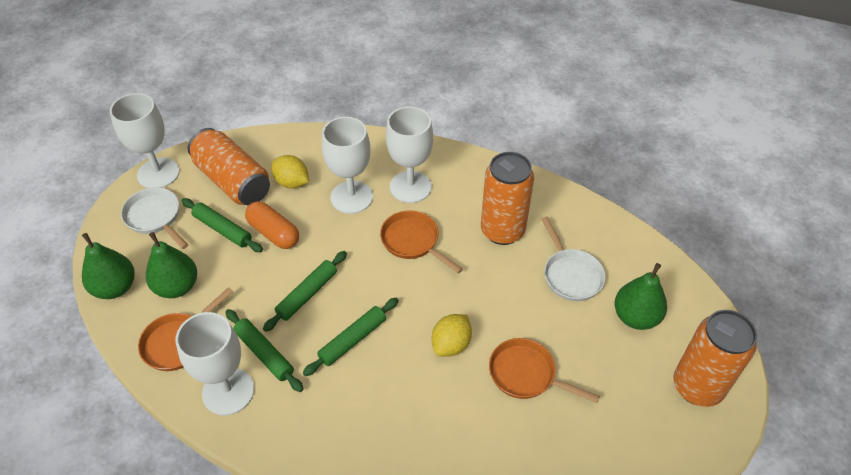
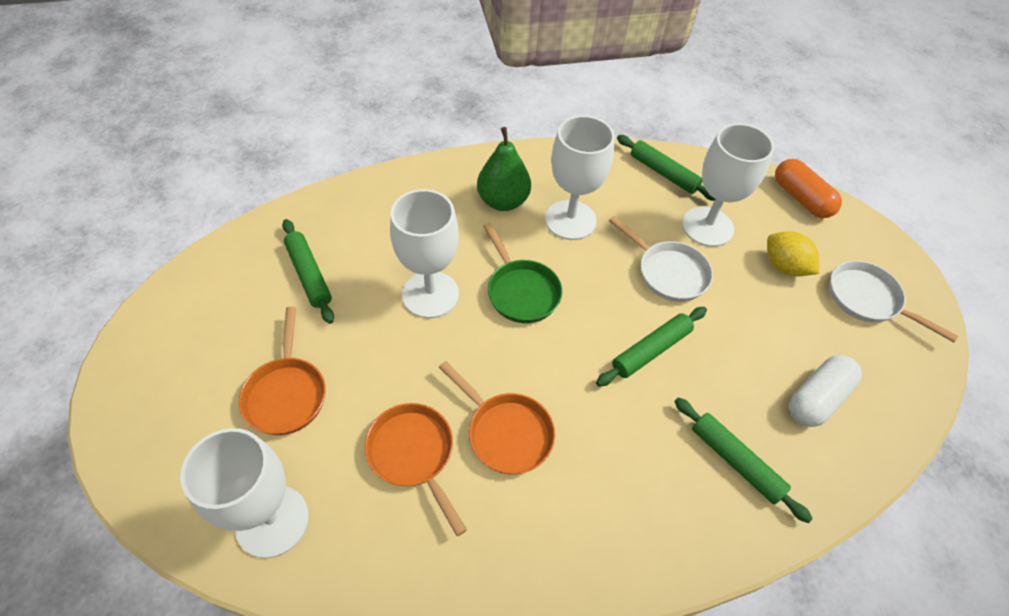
green pan: 0 -> 1
green pear: 3 -> 1
orange can: 3 -> 0
white capsule: 0 -> 1
yellow lemon: 2 -> 1

